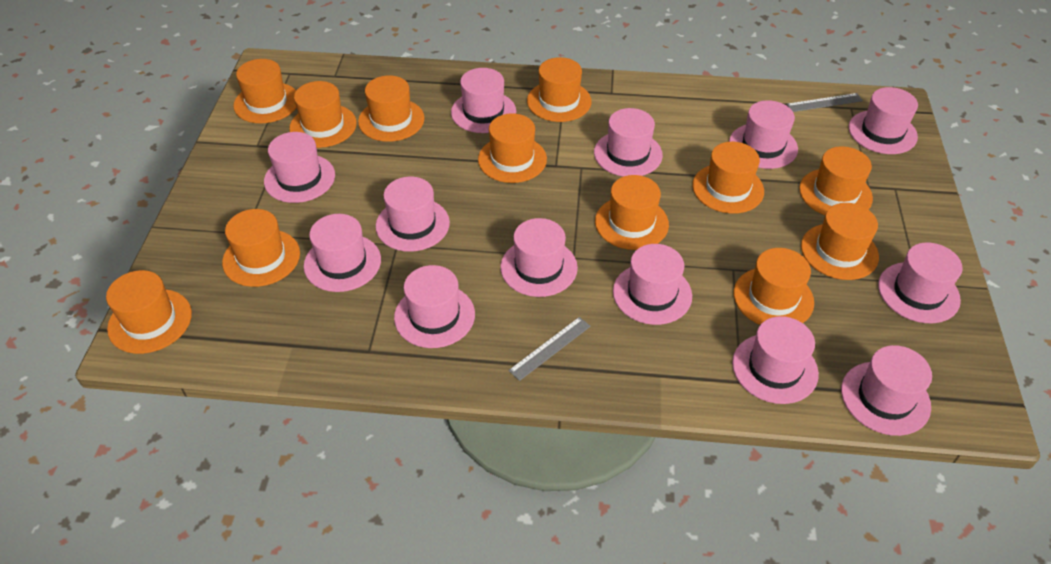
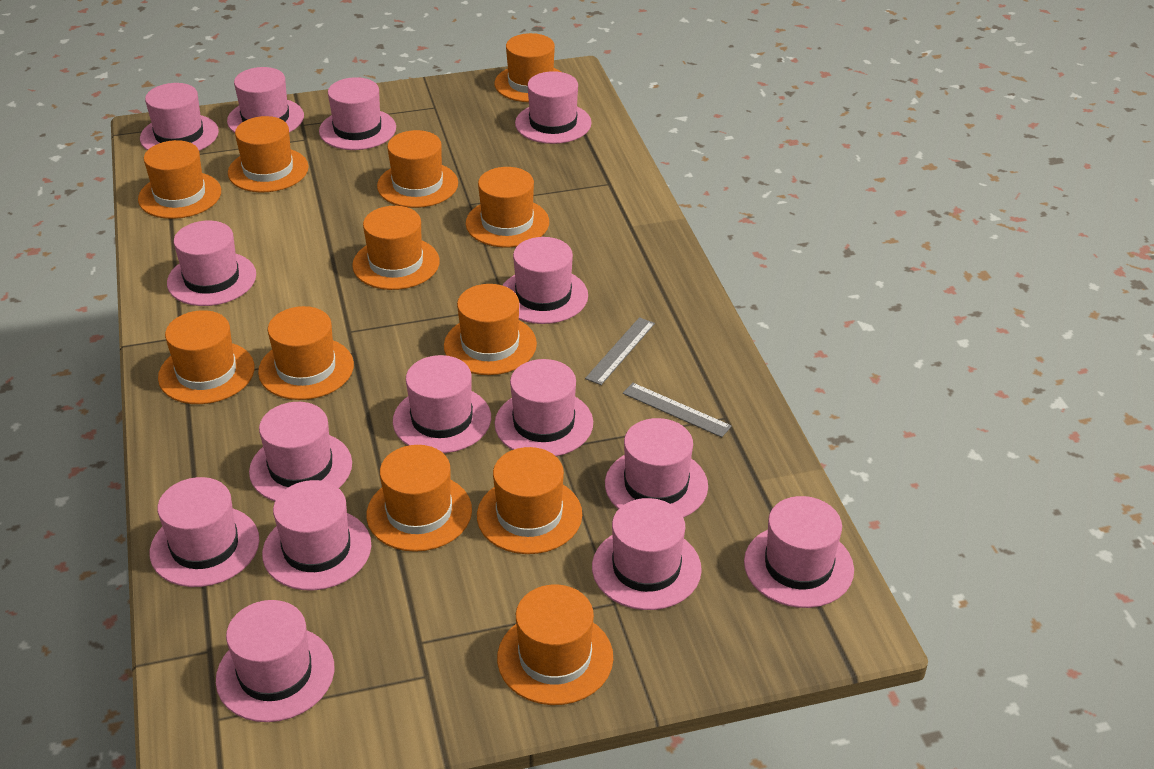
pink hat: 13 -> 15

